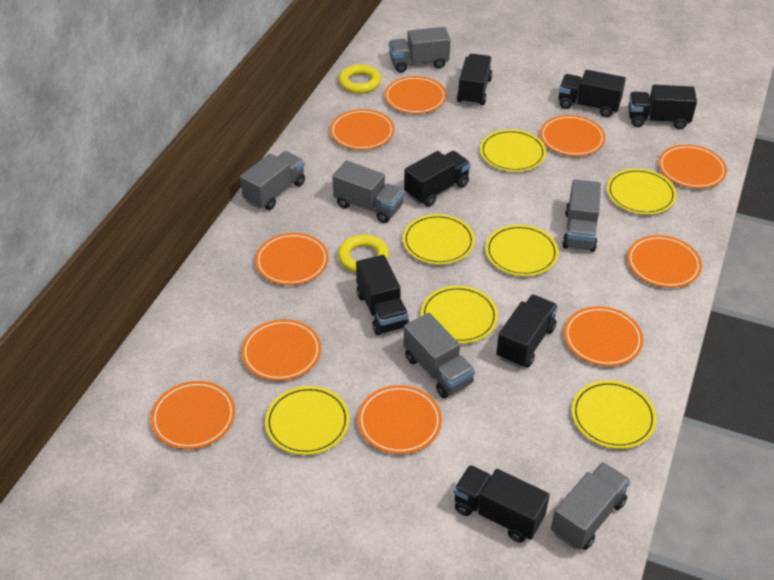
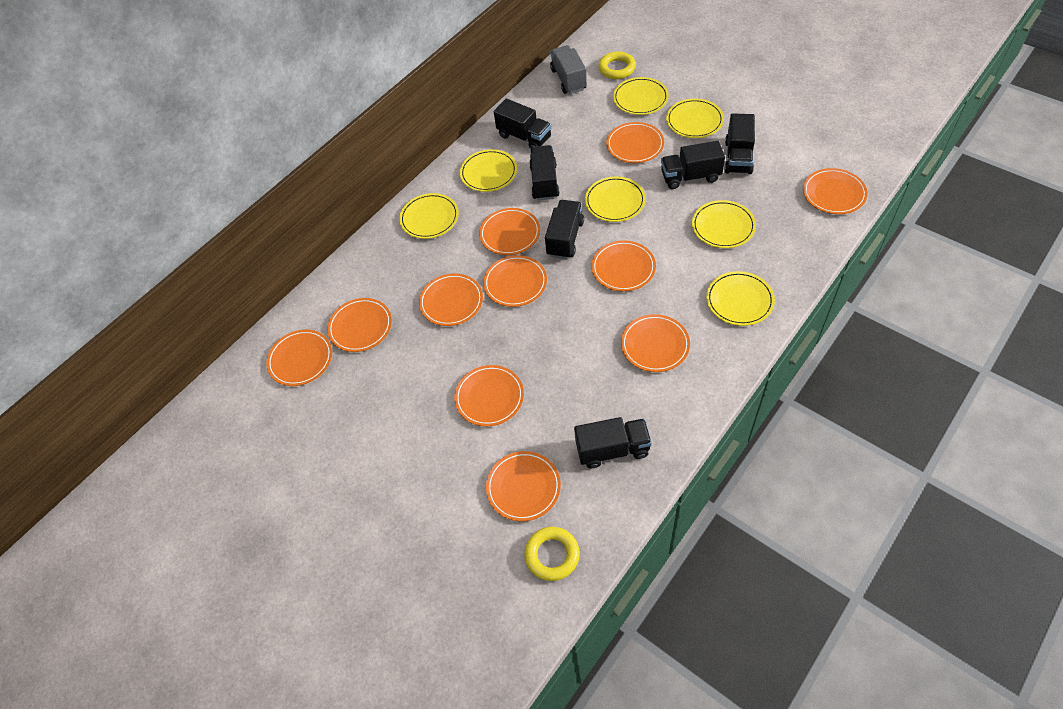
black truck: 7 -> 6
grey truck: 6 -> 1
orange plate: 10 -> 11

